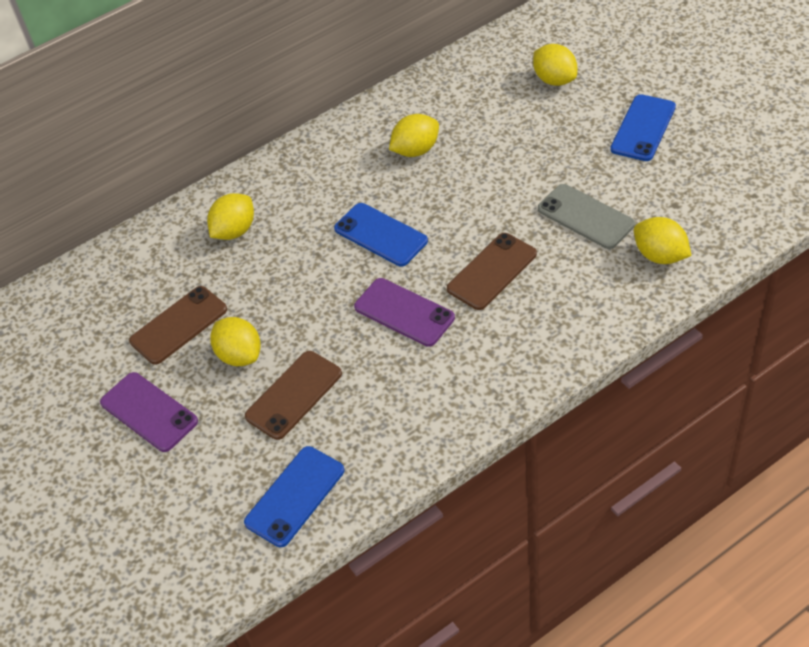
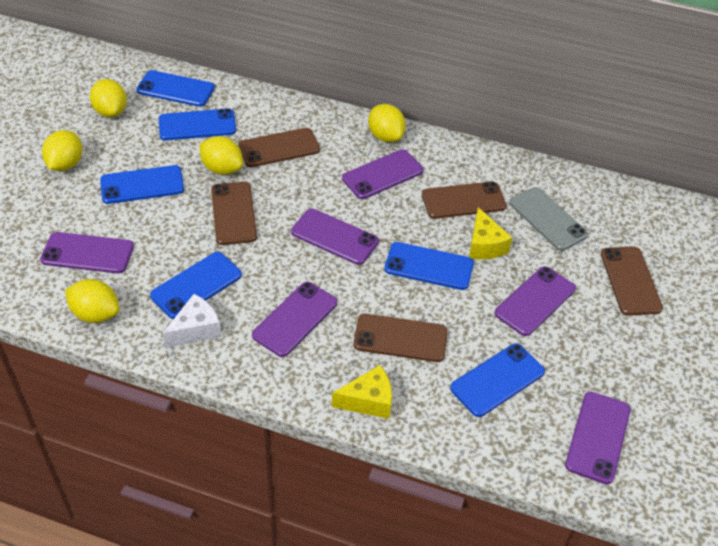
blue phone: 3 -> 6
brown phone: 3 -> 5
purple phone: 2 -> 6
white cheese: 0 -> 1
yellow cheese: 0 -> 2

